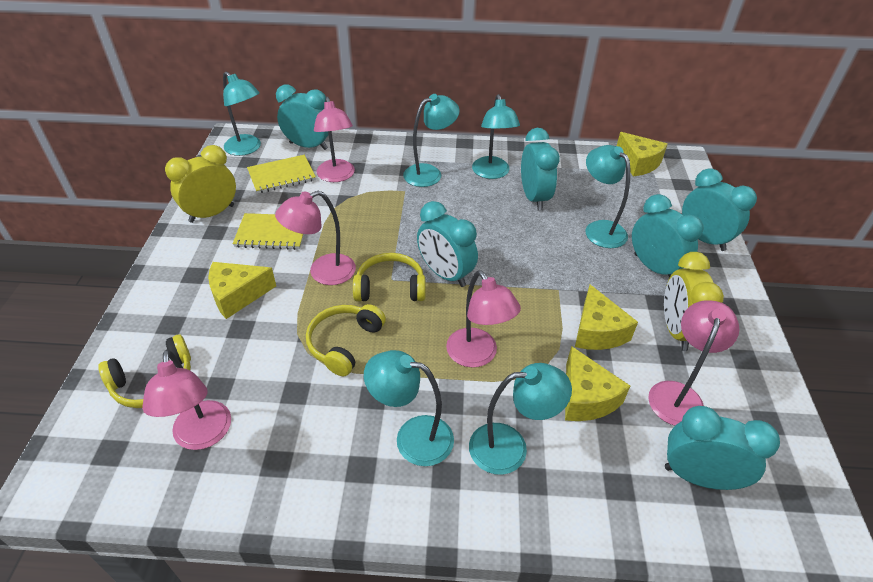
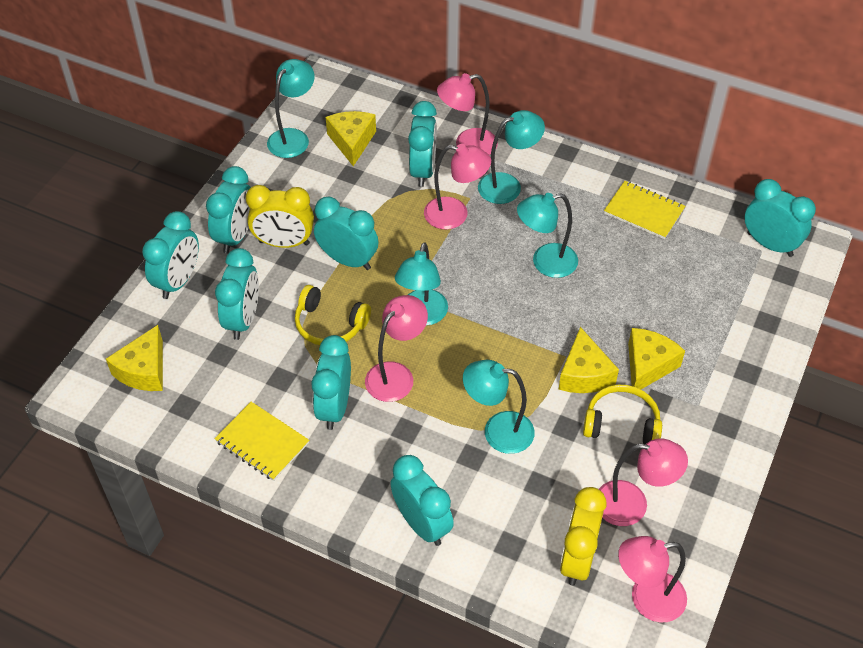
turquoise clock: 6 -> 8
turquoise lamp: 6 -> 5
yellow headphones: 3 -> 2

